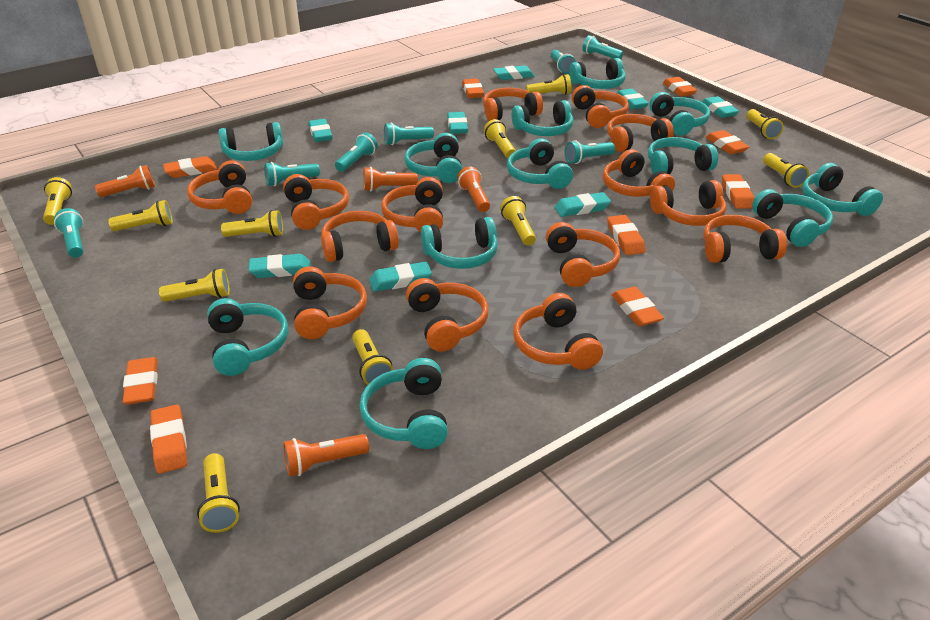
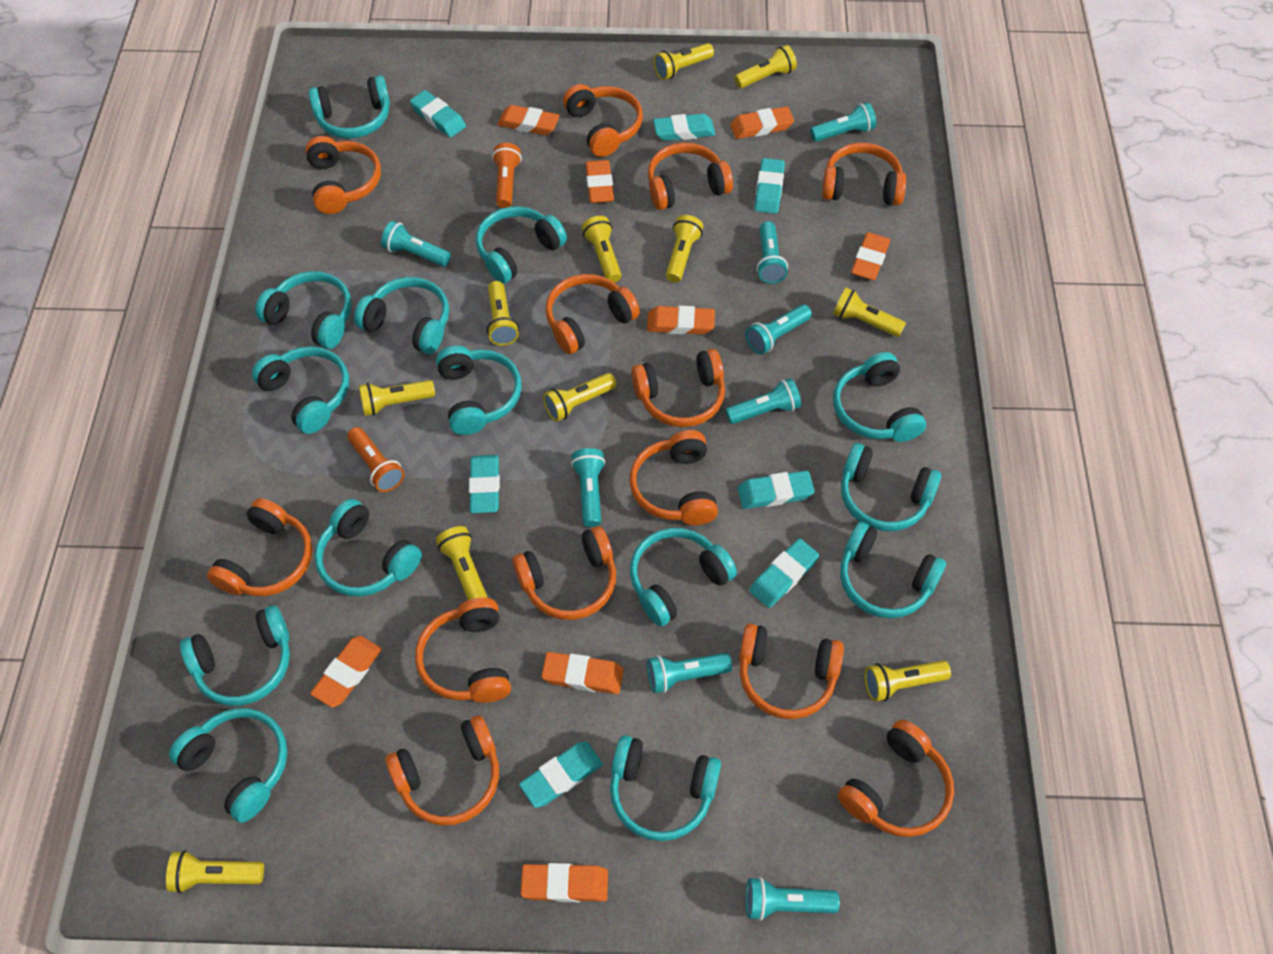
orange eraser: 9 -> 8
orange flashlight: 4 -> 2
orange headphones: 14 -> 13
turquoise eraser: 8 -> 7
turquoise flashlight: 7 -> 8
turquoise headphones: 12 -> 14

